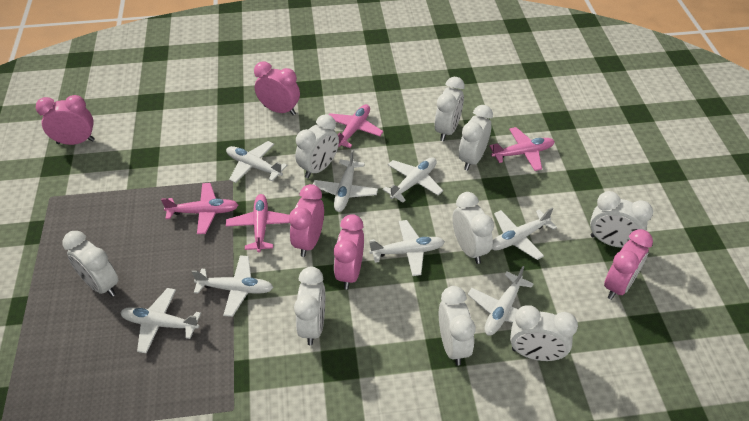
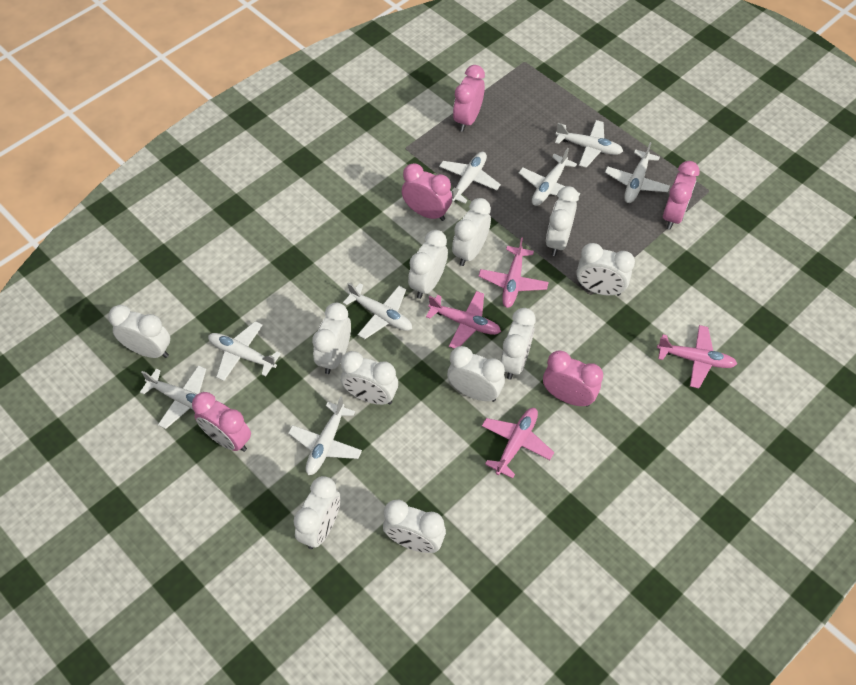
white clock: 9 -> 11

